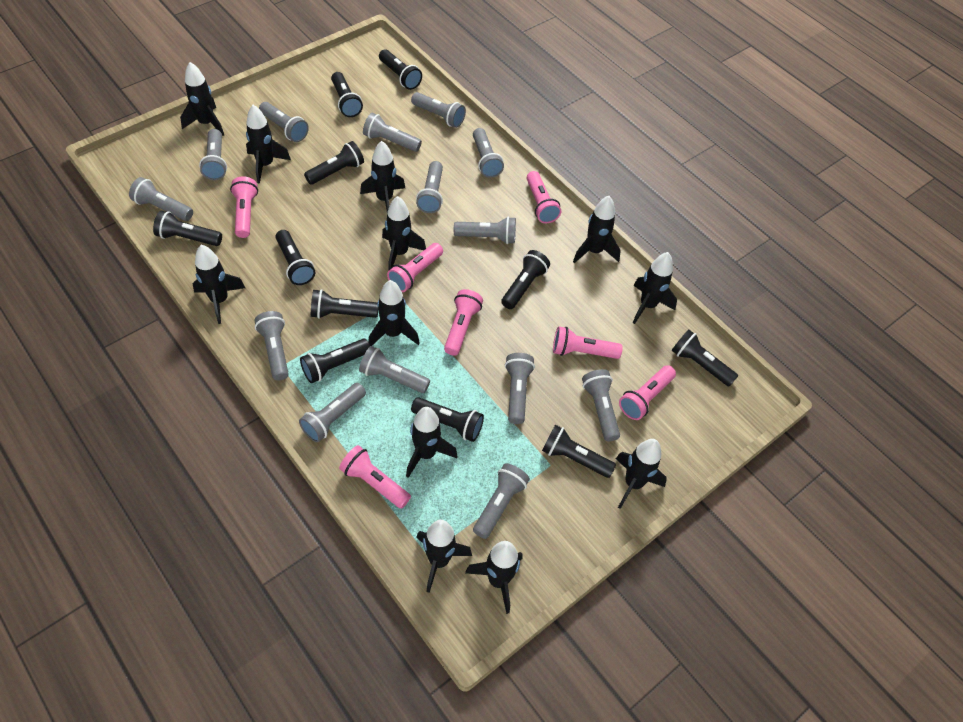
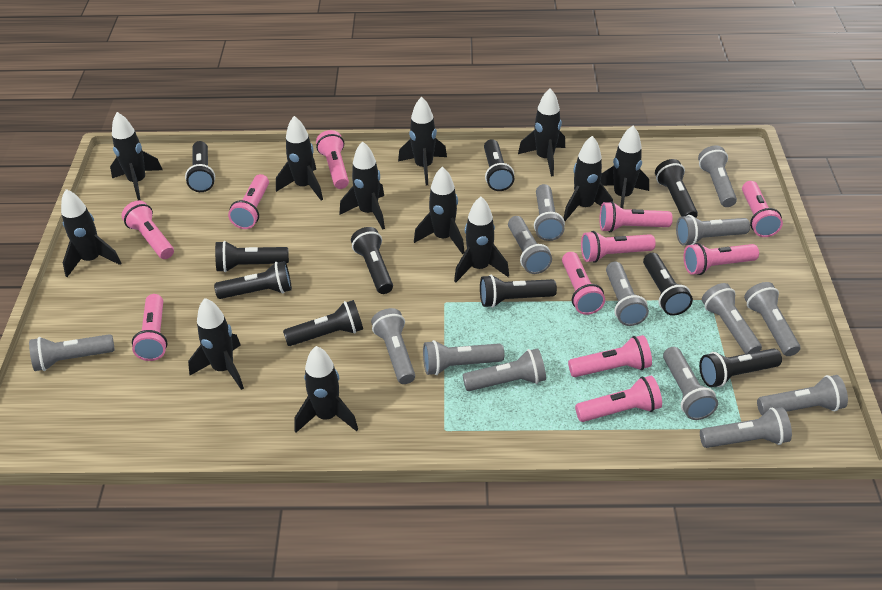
black flashlight: 11 -> 10
pink flashlight: 7 -> 11

